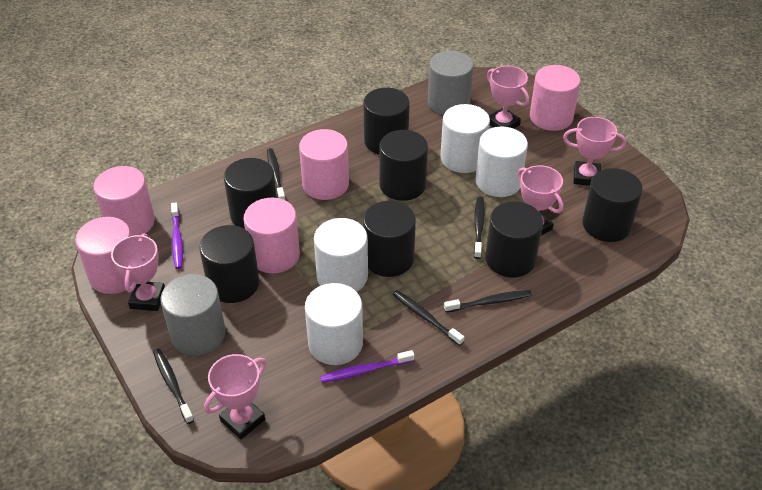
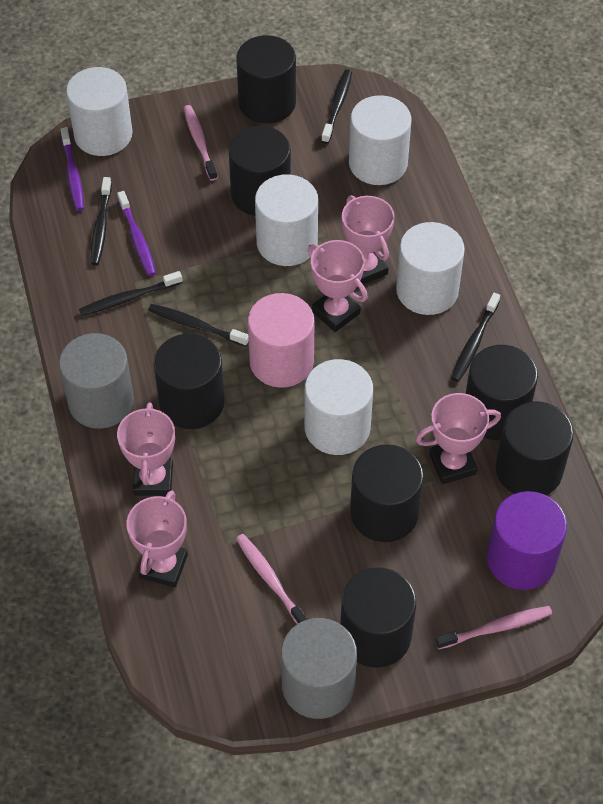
pink cylinder: 5 -> 1
pink toothbrush: 0 -> 3
purple cylinder: 0 -> 1
white cylinder: 4 -> 5

